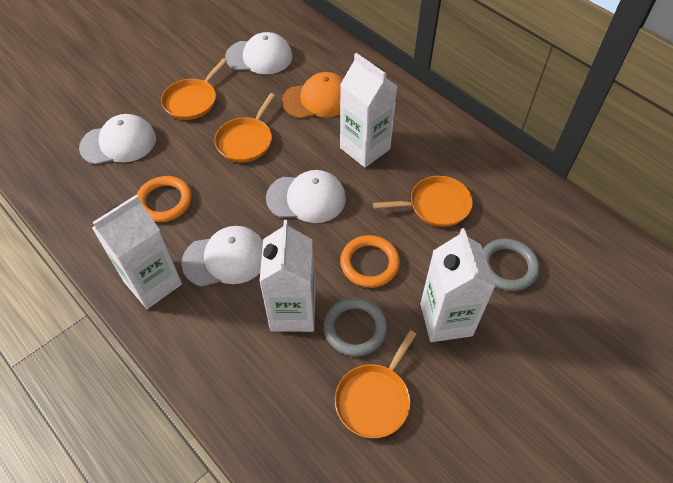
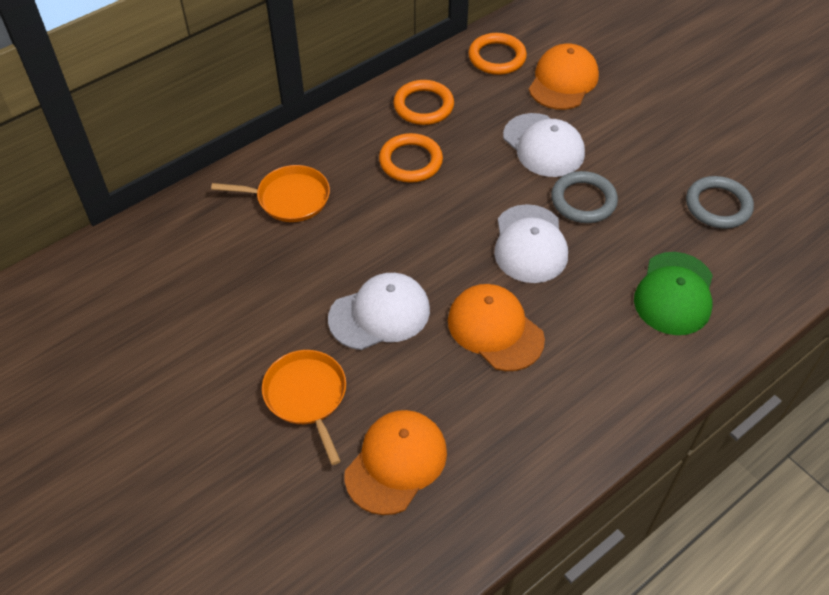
green cap: 0 -> 1
orange cap: 1 -> 3
orange pan: 4 -> 2
orange ring: 2 -> 3
white cap: 4 -> 3
white carton: 4 -> 0

